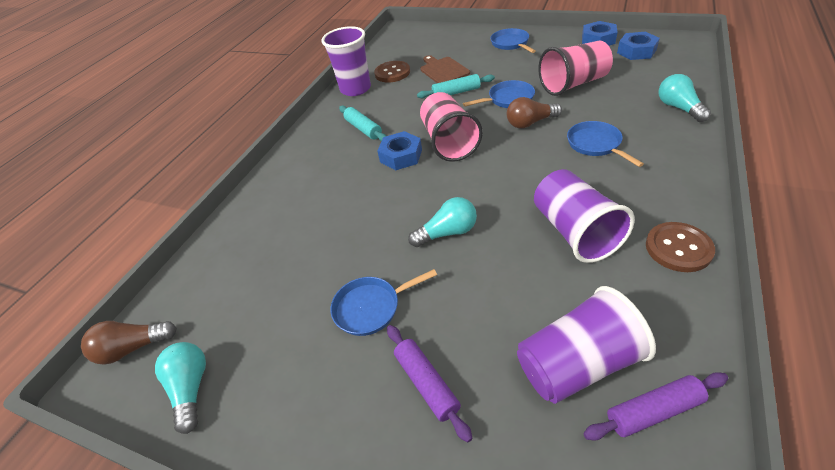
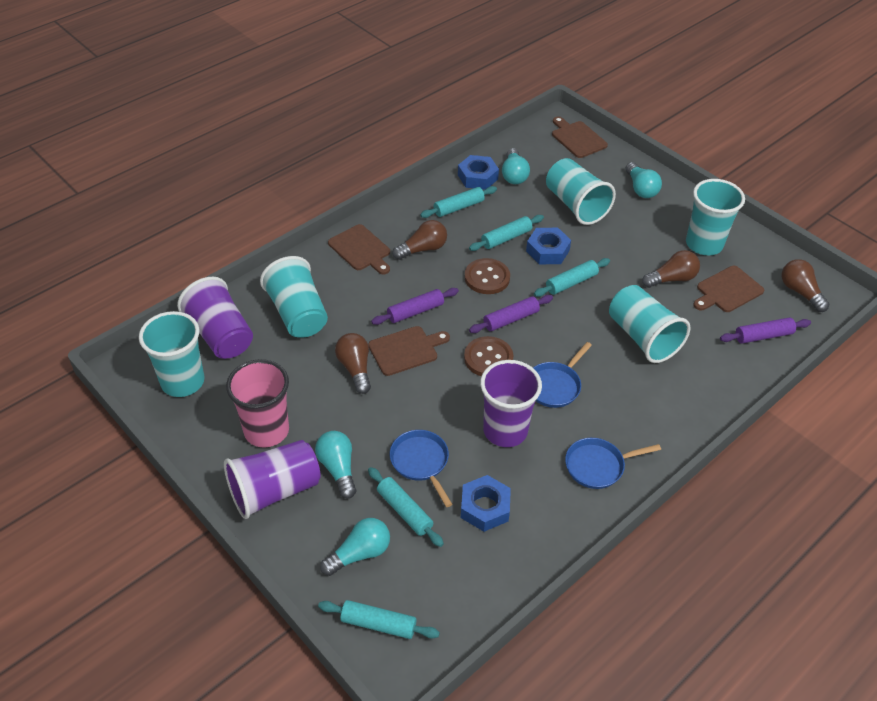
blue pan: 4 -> 3
brown cutting board: 1 -> 4
brown light bulb: 2 -> 4
pink cup: 2 -> 1
purple rolling pin: 2 -> 3
turquoise cup: 0 -> 5
turquoise light bulb: 3 -> 4
turquoise rolling pin: 2 -> 5

